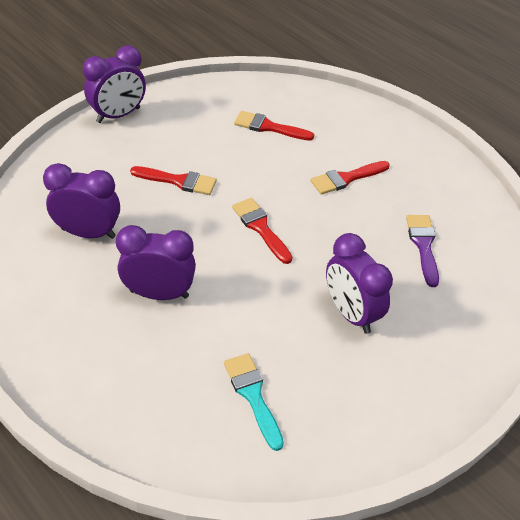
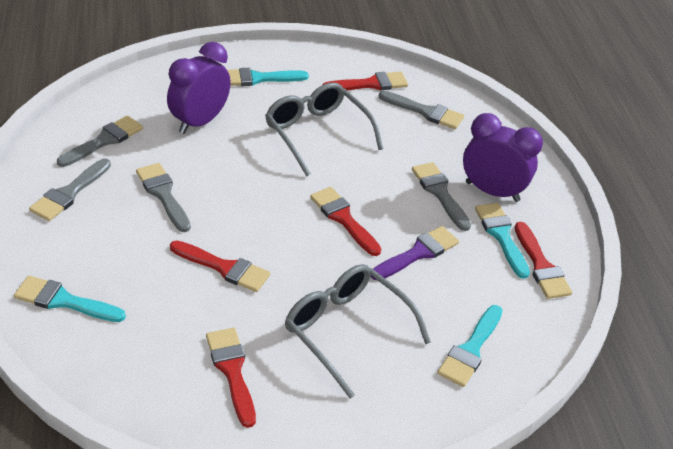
grey brush: 0 -> 5
grey glasses: 0 -> 2
purple clock: 4 -> 2
red brush: 4 -> 5
turquoise brush: 1 -> 4

